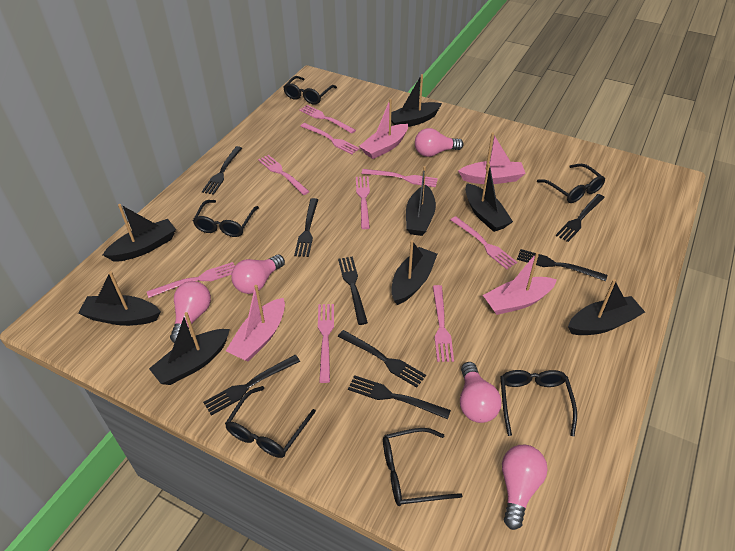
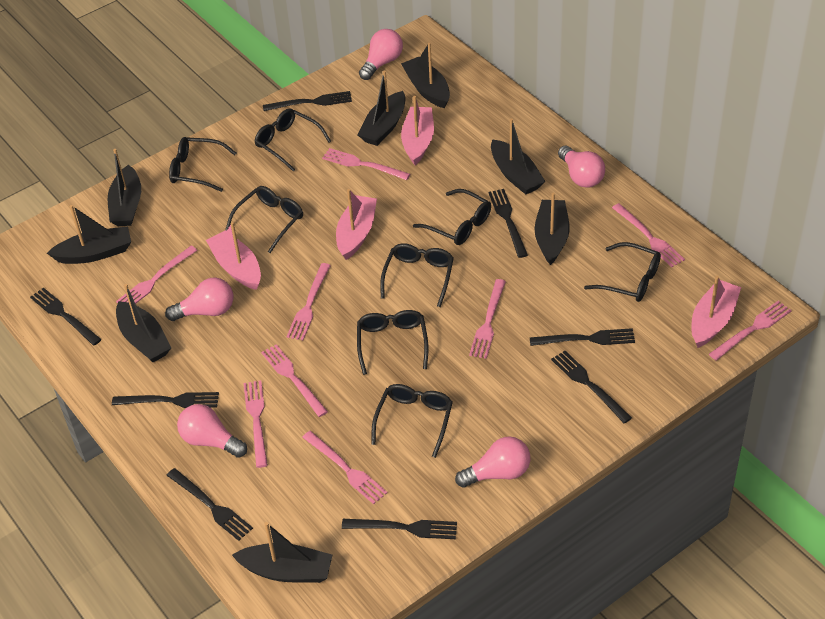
black glasses: 6 -> 8

